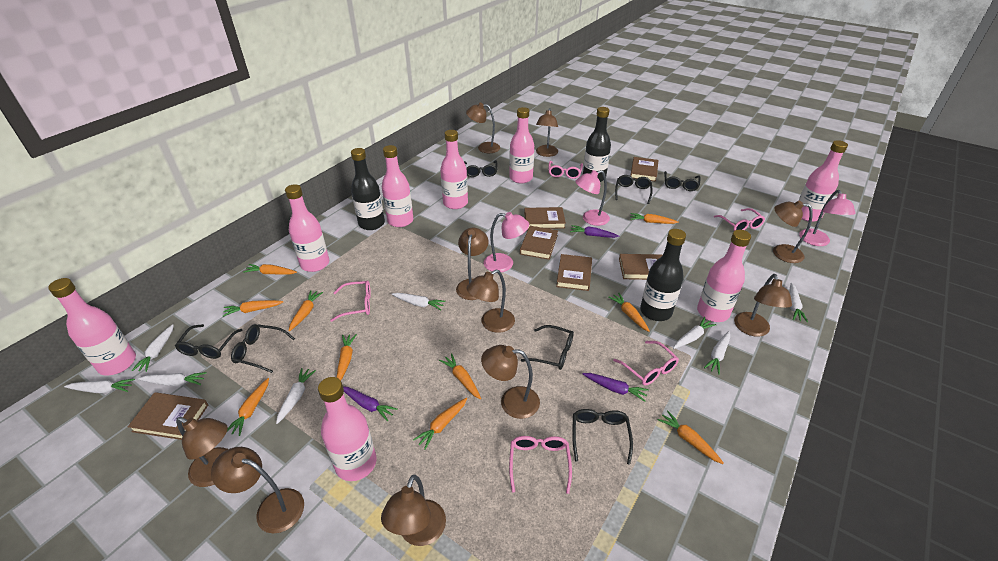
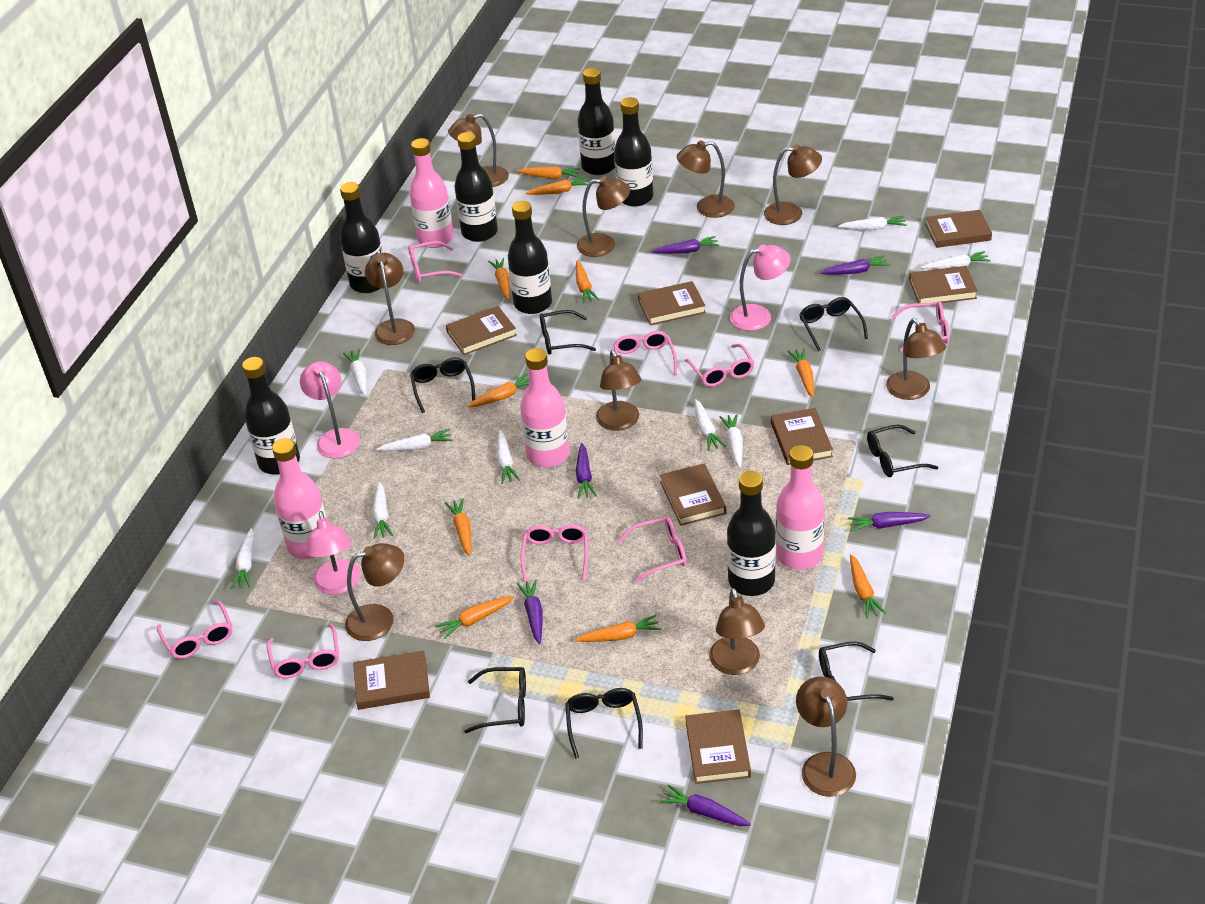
black bottle: 3 -> 7
brown book: 6 -> 8
pink bottle: 8 -> 4
pink glasses: 5 -> 8
purple carrot: 3 -> 6
white carrot: 8 -> 9

